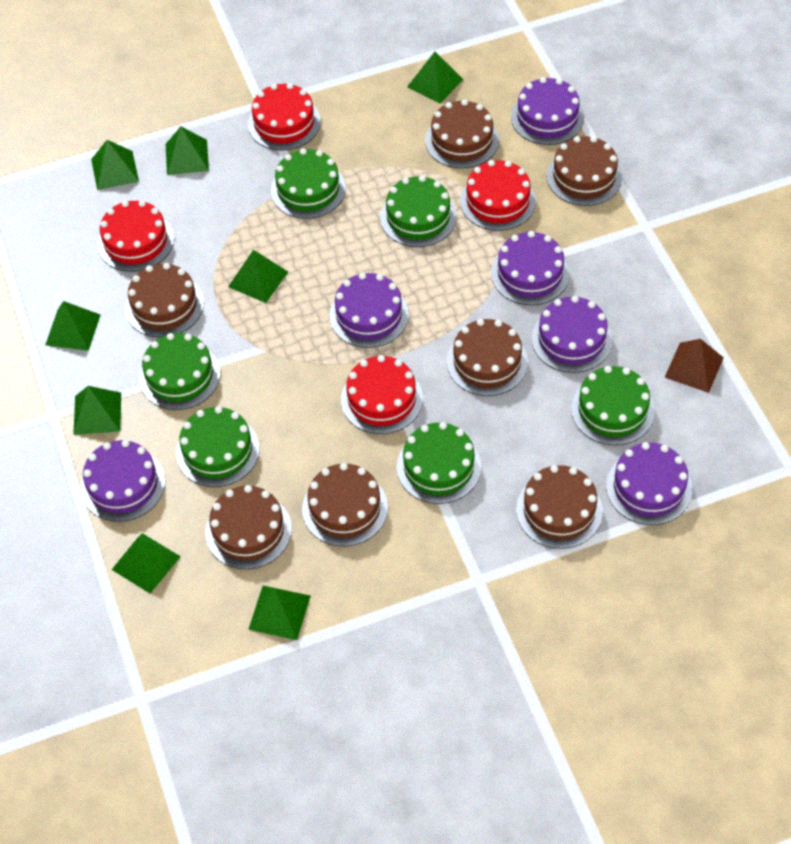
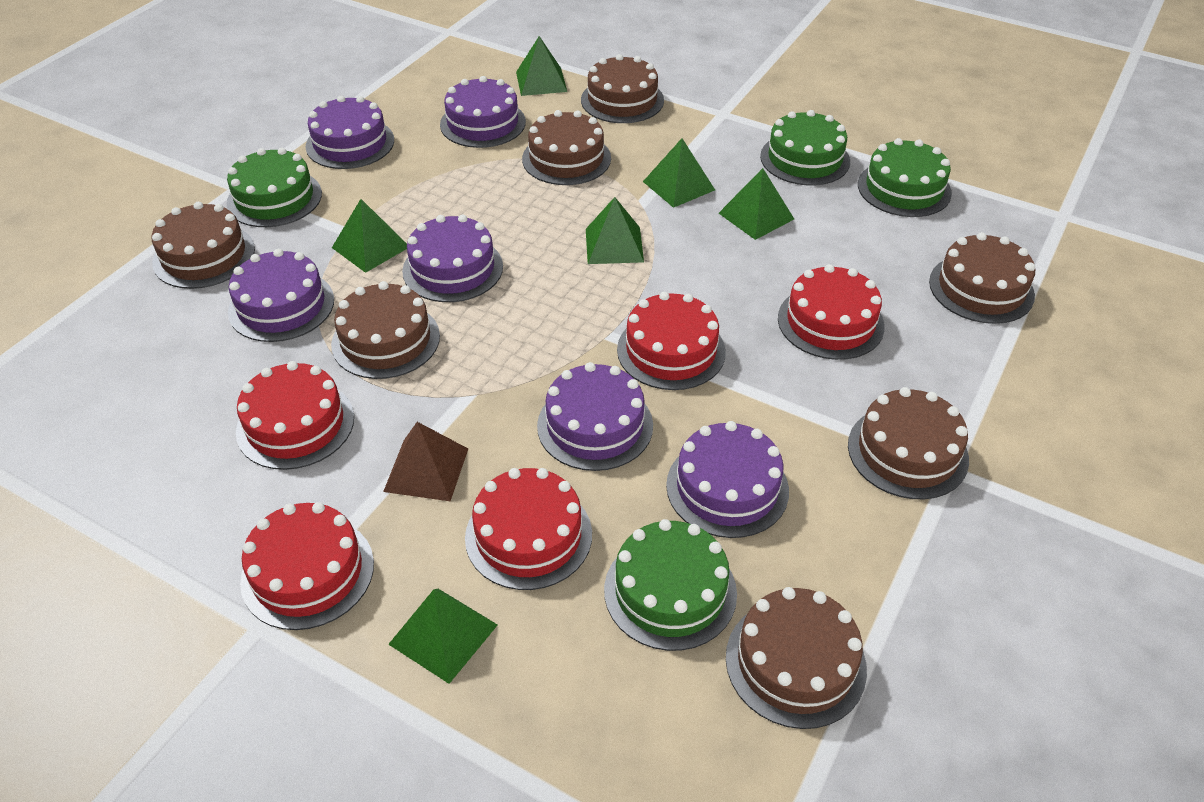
green cake: 6 -> 4
green pyramid: 8 -> 6
red cake: 4 -> 5

